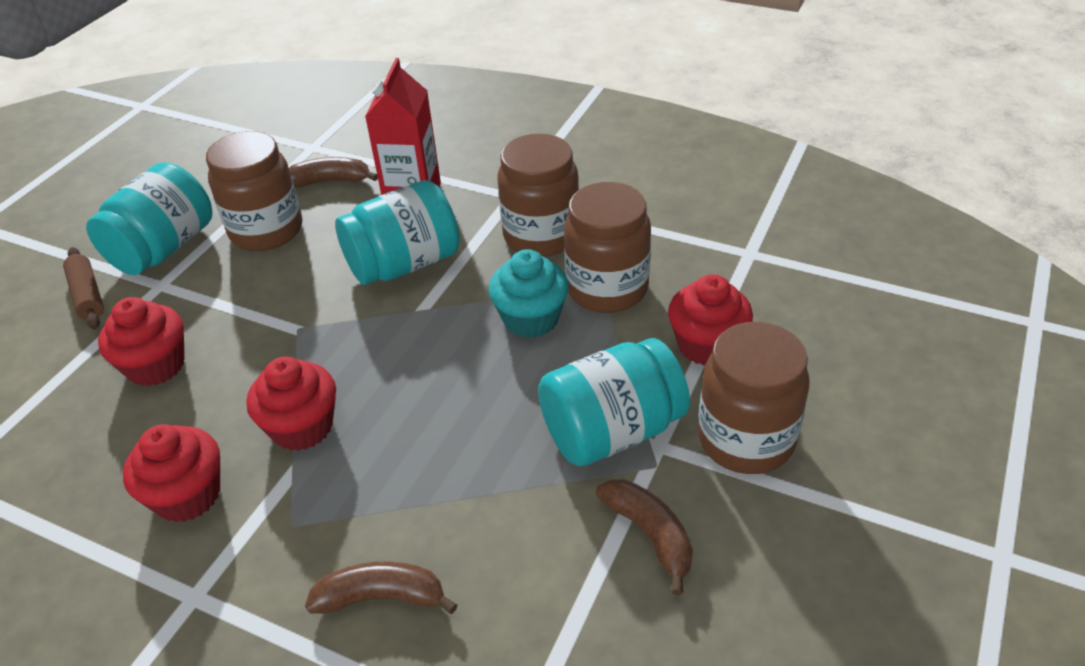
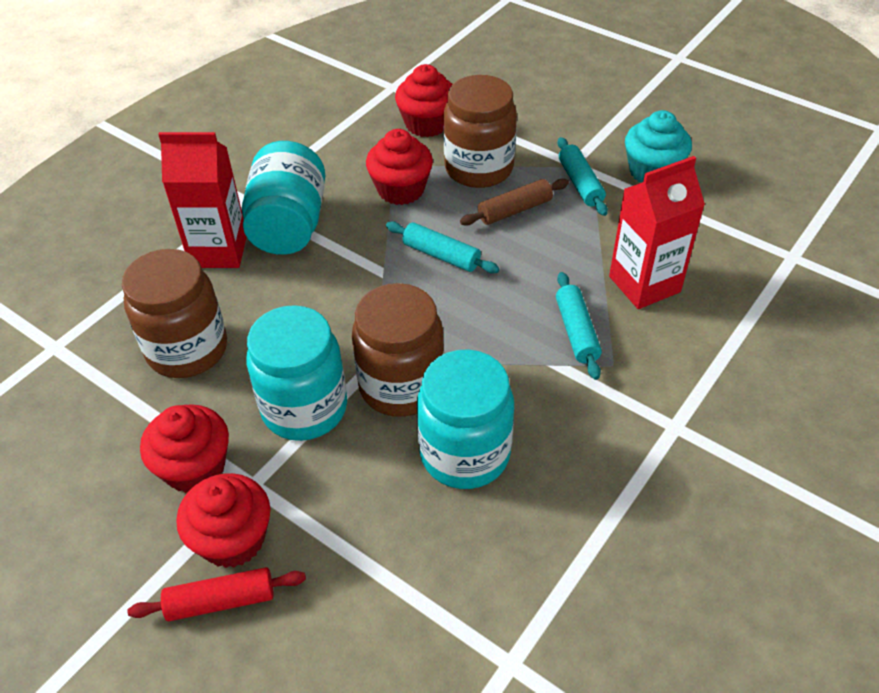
brown banana: 3 -> 0
brown jar: 4 -> 3
red carton: 1 -> 2
red rolling pin: 0 -> 1
turquoise rolling pin: 0 -> 3

